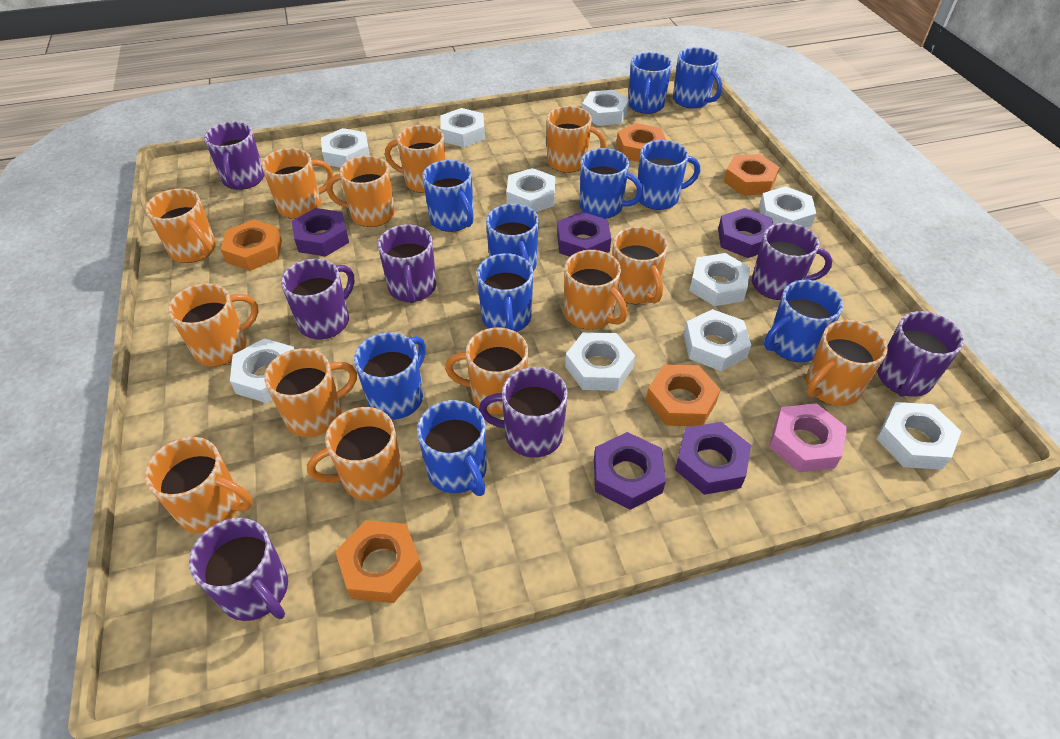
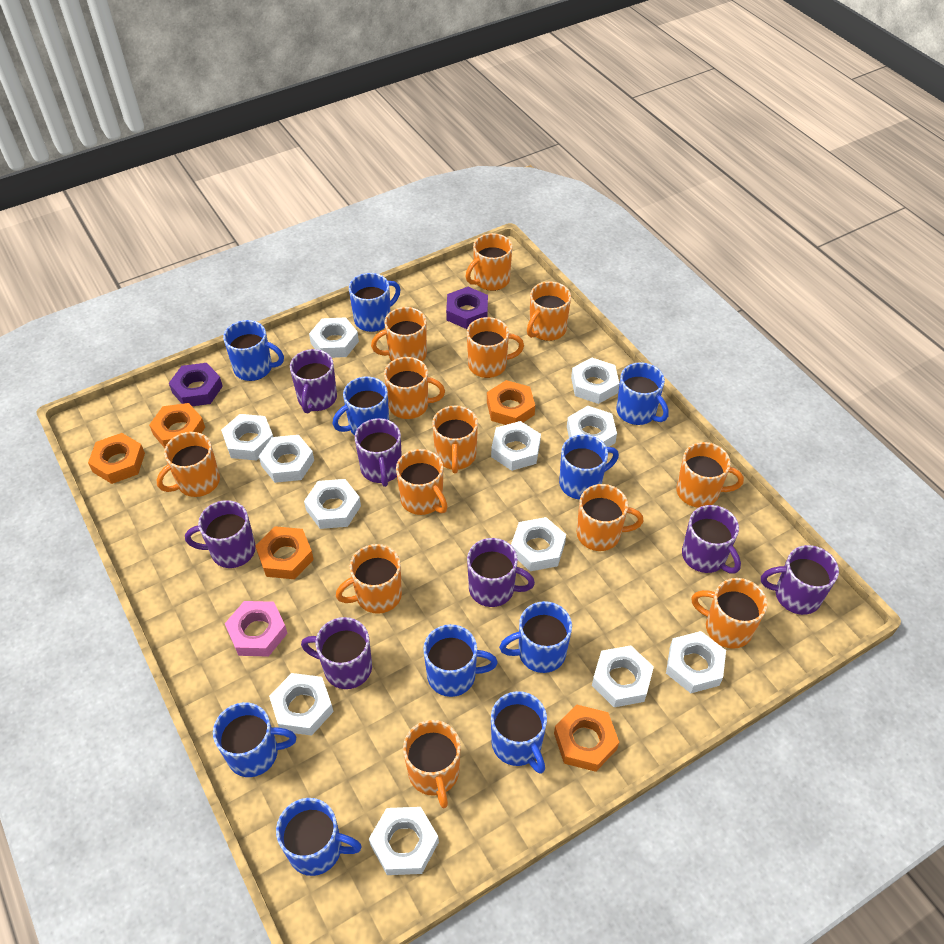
purple nut: 5 -> 2
white nut: 10 -> 12

